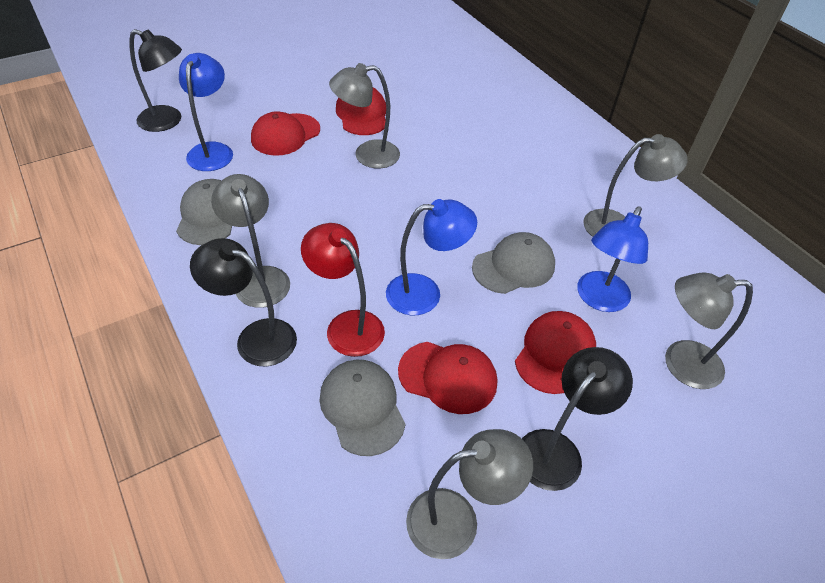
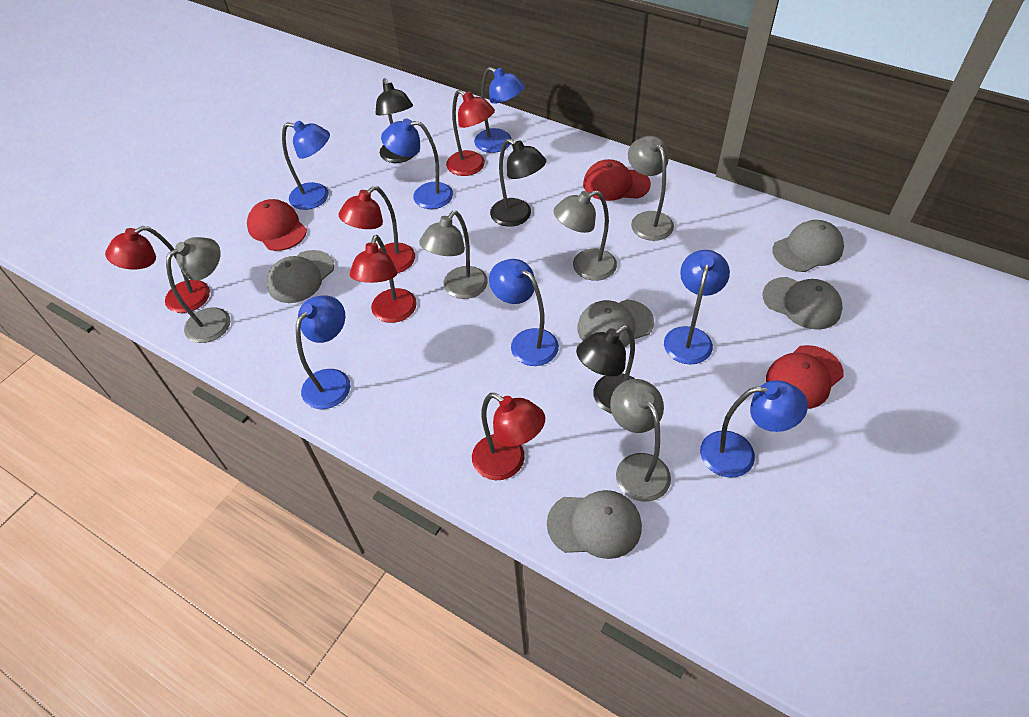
blue lamp: 3 -> 7
grey cap: 3 -> 5
red cap: 4 -> 3
red lamp: 1 -> 5

